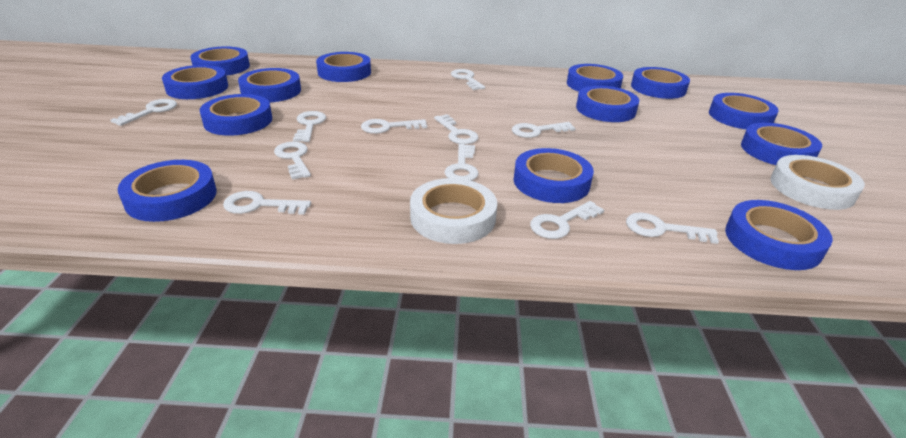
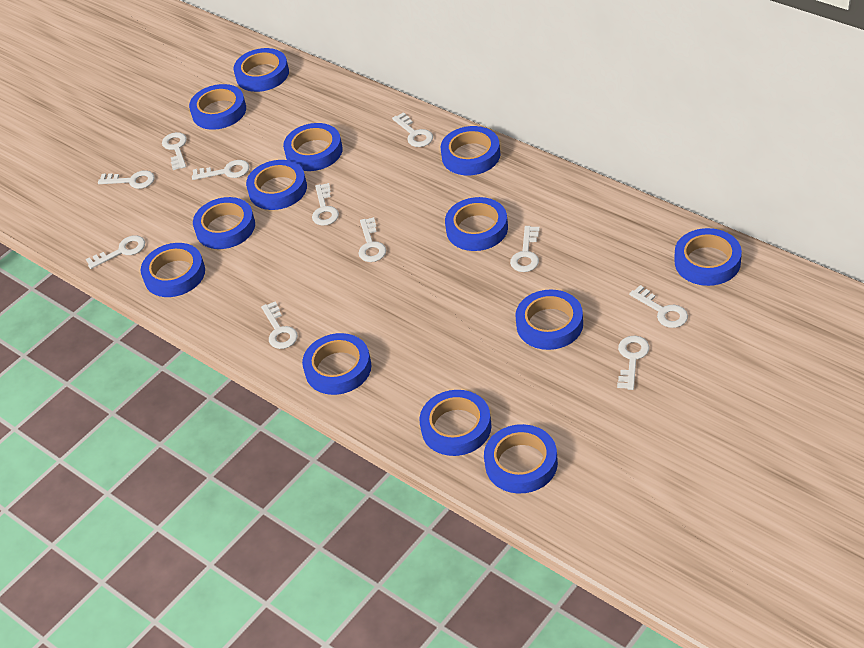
white tape: 2 -> 0

